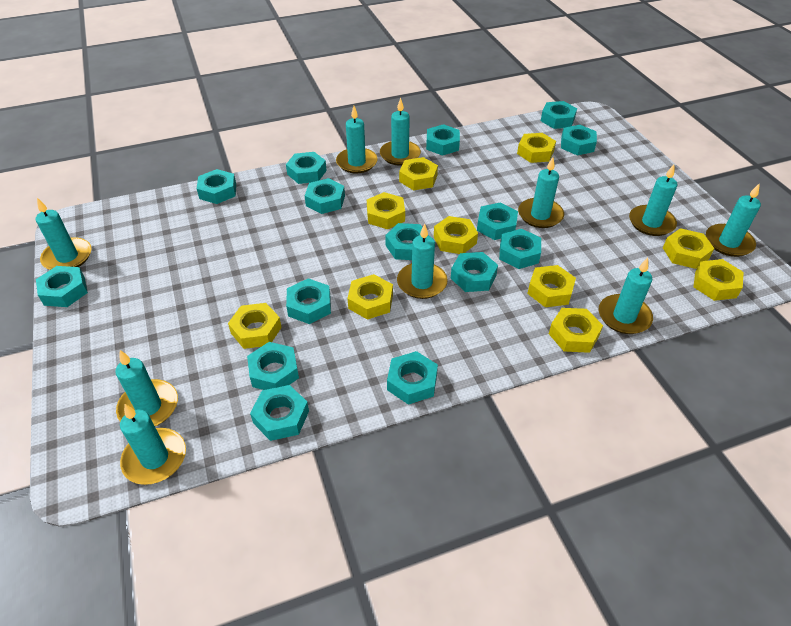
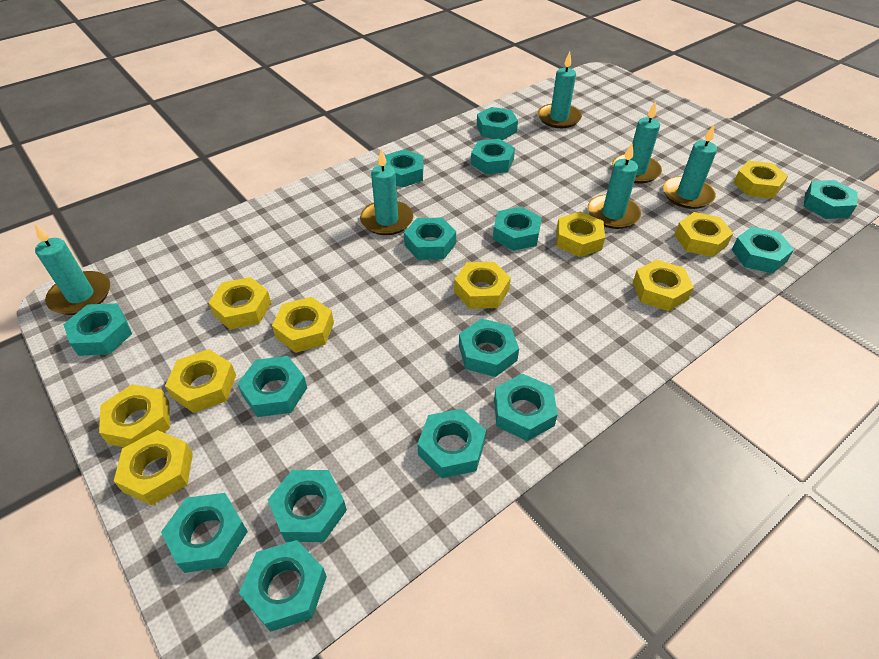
turquoise candle: 10 -> 6

